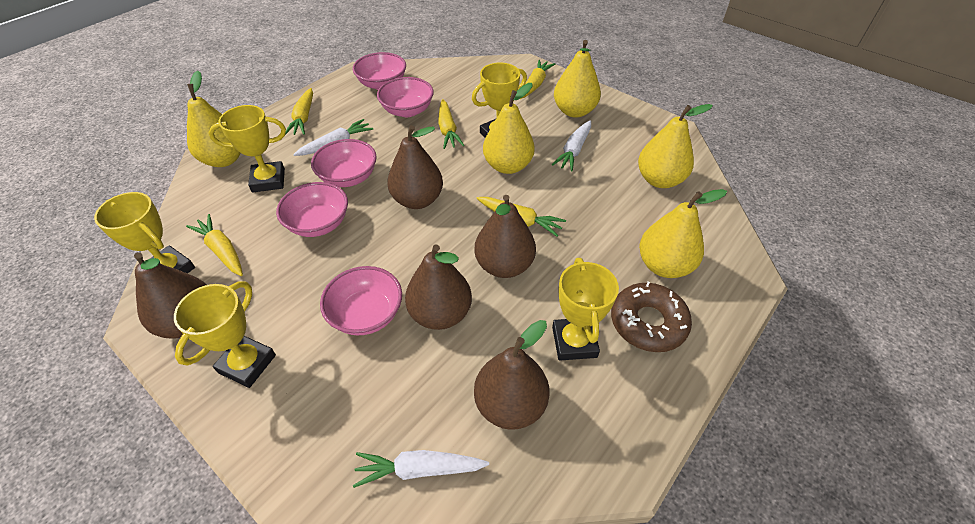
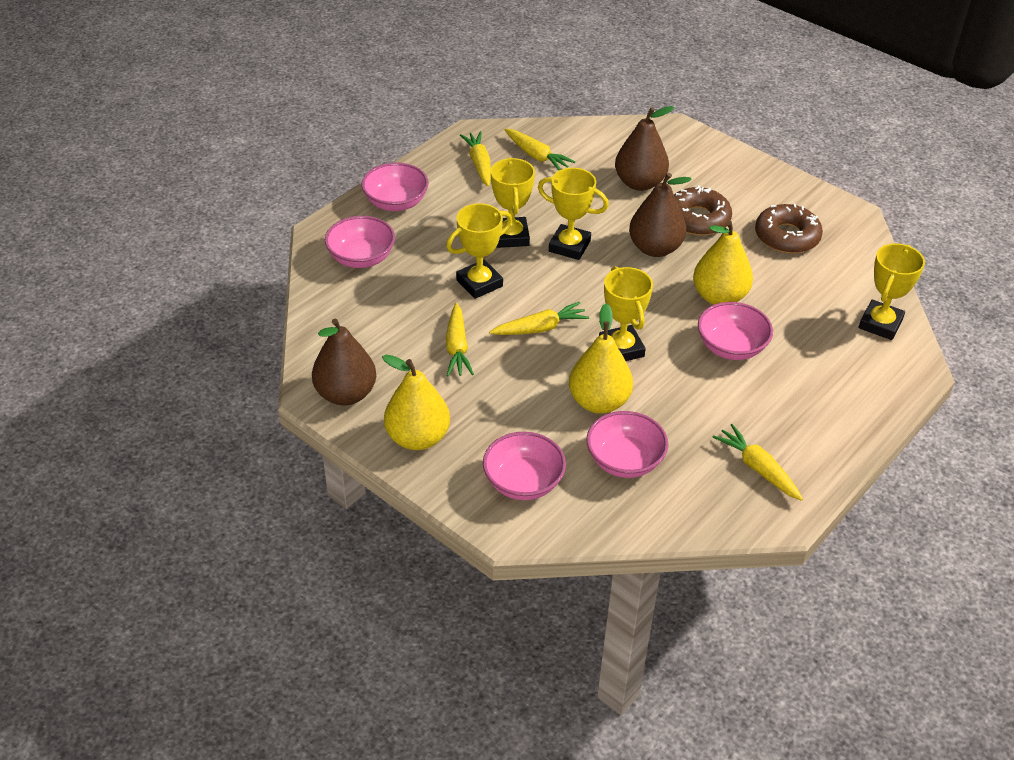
brown donut: 1 -> 2
brown pear: 5 -> 3
white carrot: 3 -> 0
yellow pear: 5 -> 3

